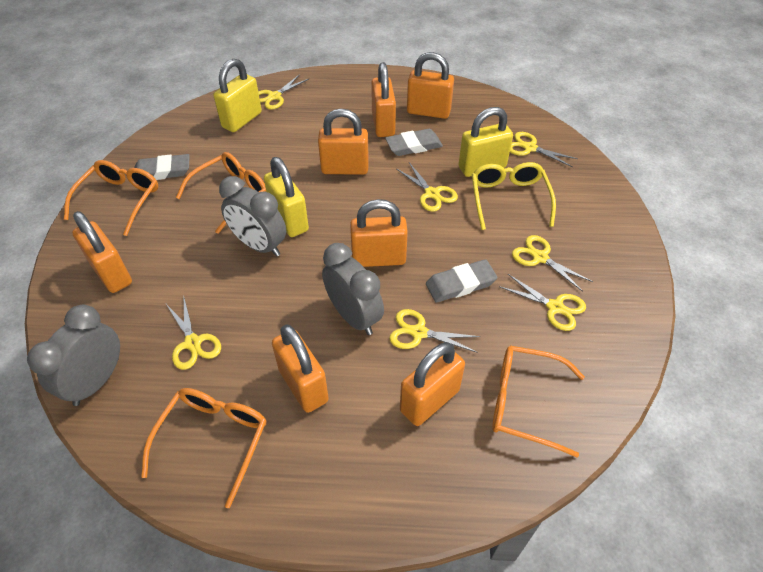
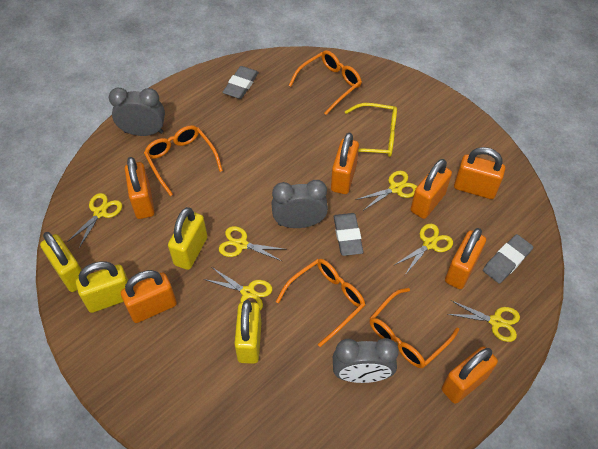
yellow padlock: 3 -> 4
yellow scissors: 7 -> 6

